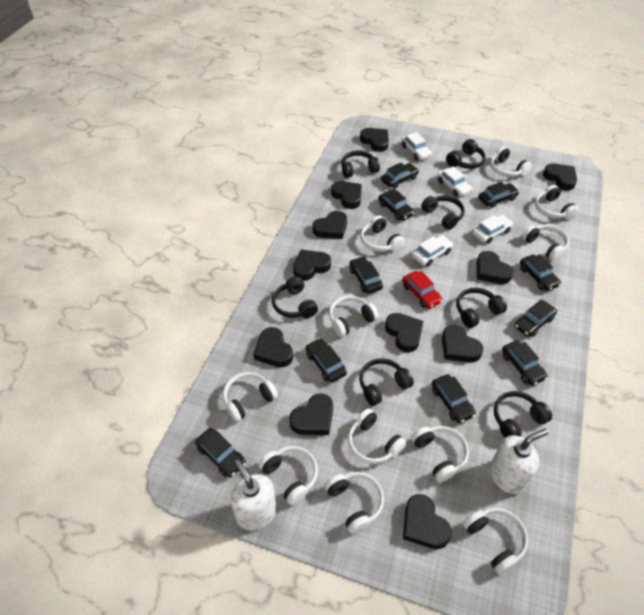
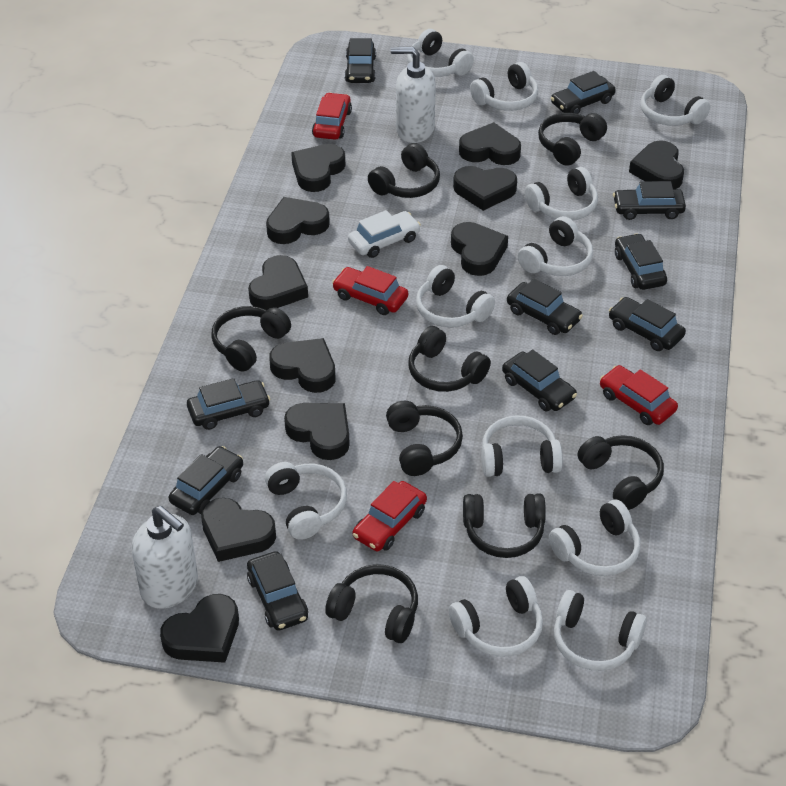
black headphones: 7 -> 8
red car: 1 -> 4
white car: 4 -> 1

